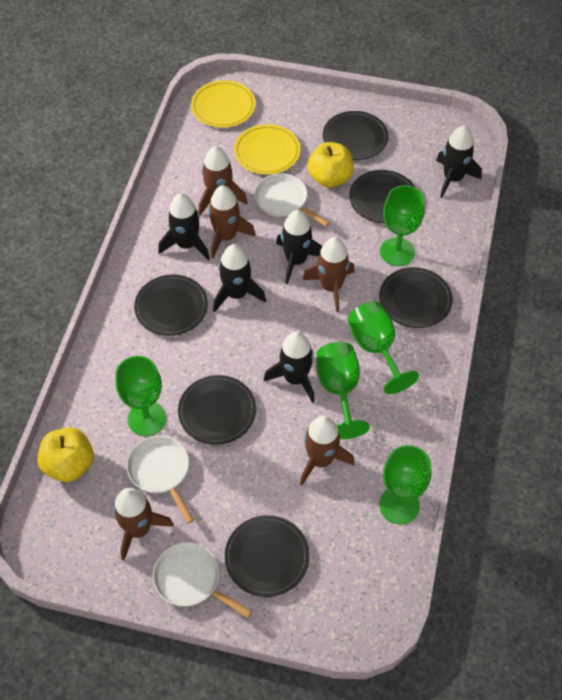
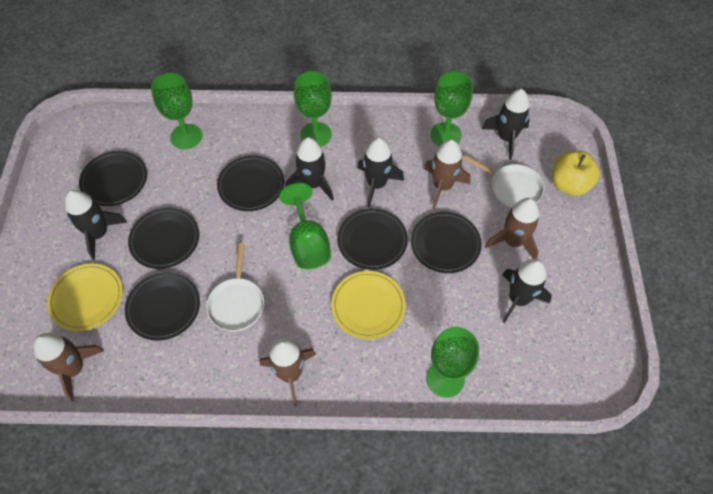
brown rocket: 5 -> 4
white pan: 3 -> 2
yellow apple: 2 -> 1

